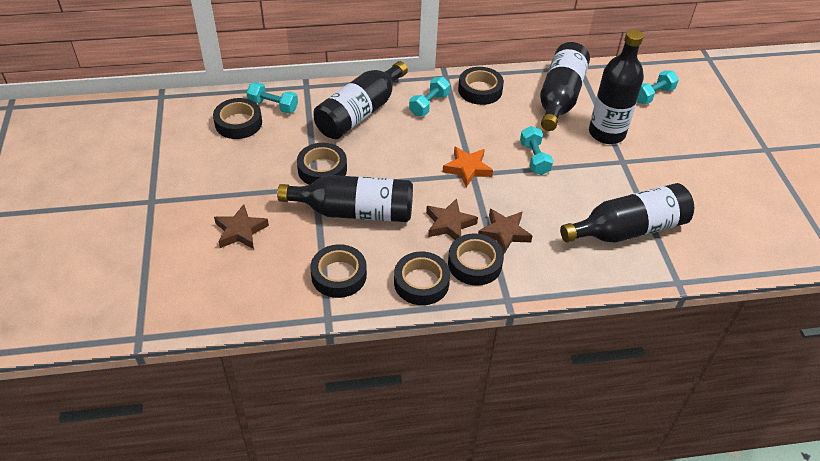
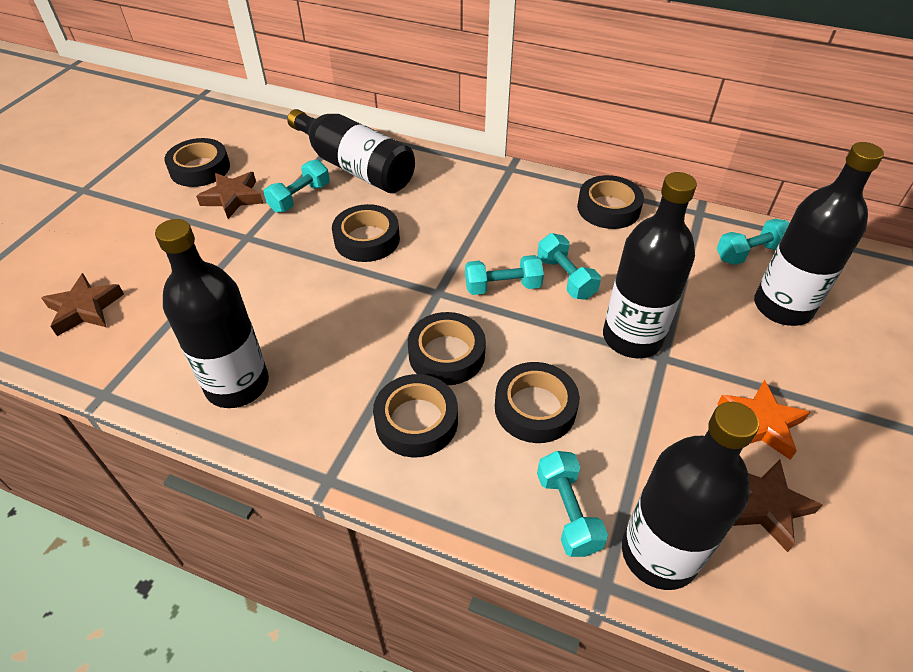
turquoise dumbbell: 4 -> 5

